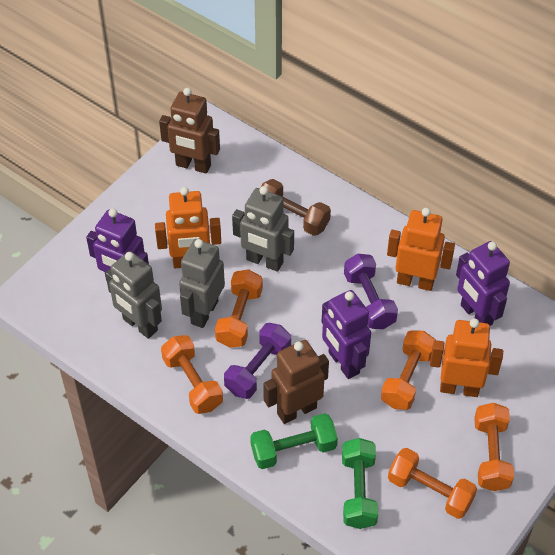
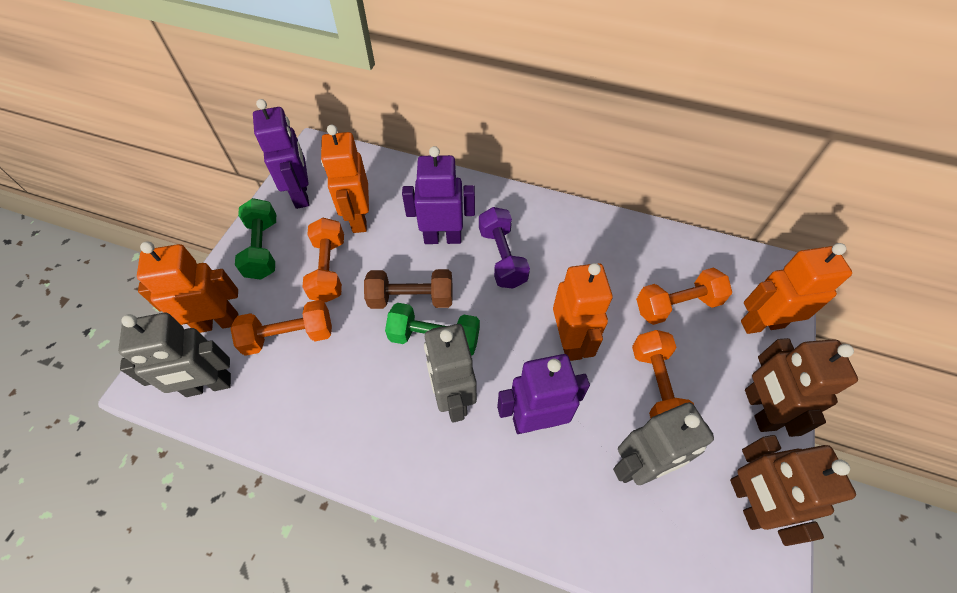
orange dumbbell: 5 -> 4
orange robot: 3 -> 4
purple dumbbell: 2 -> 1

